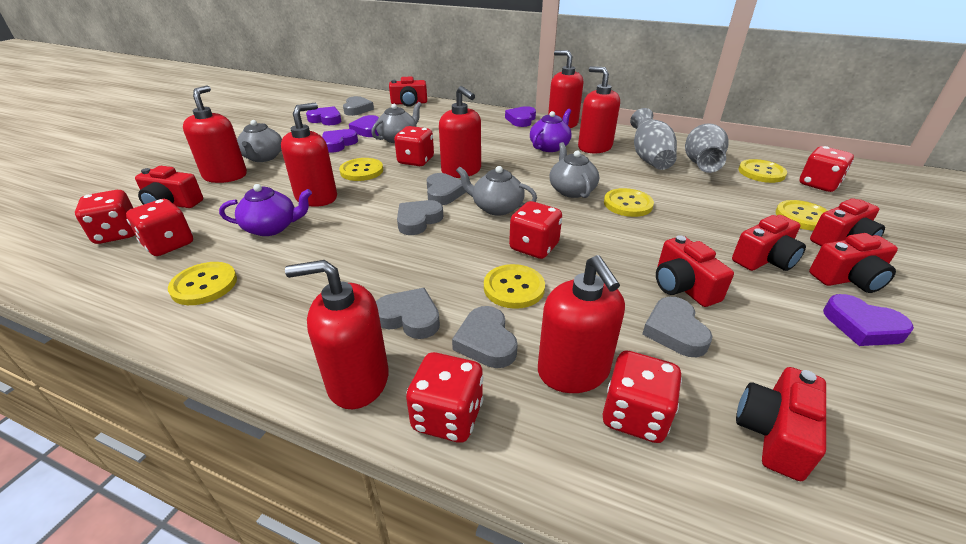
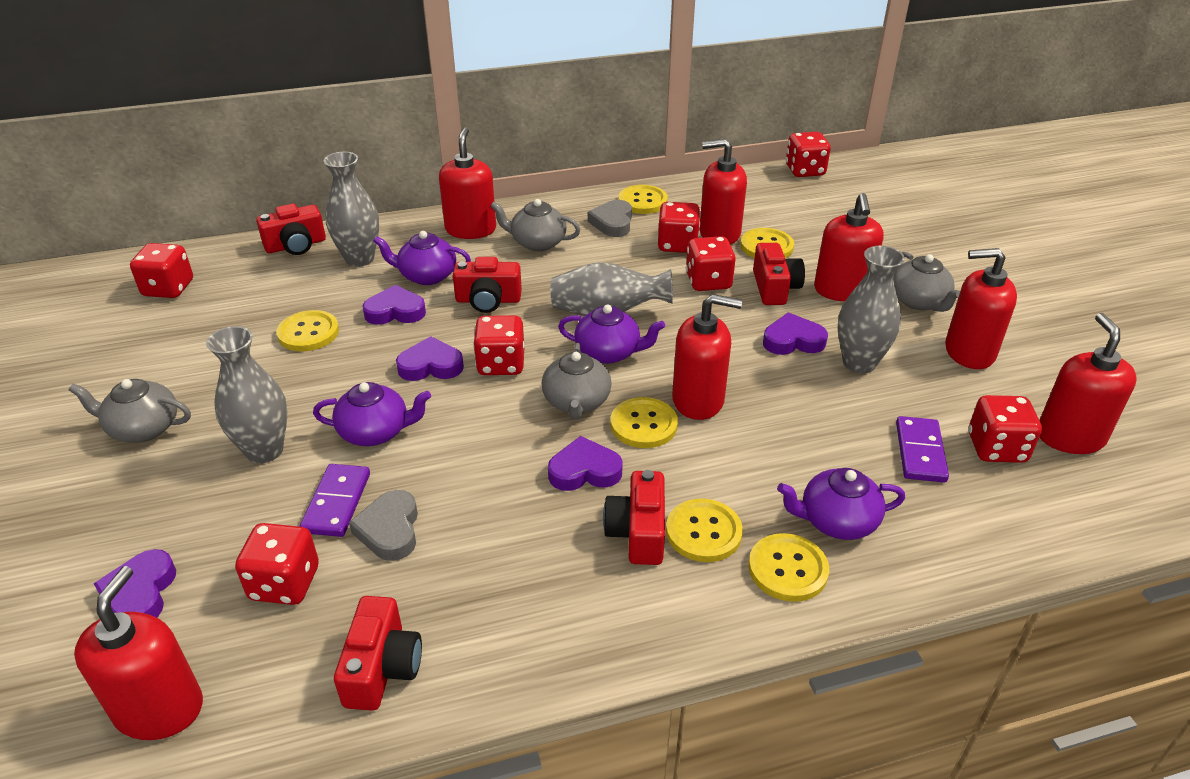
grey heart: 6 -> 2
grey vase: 2 -> 4
purple domino: 0 -> 2
purple teapot: 2 -> 4
red camera: 7 -> 5

